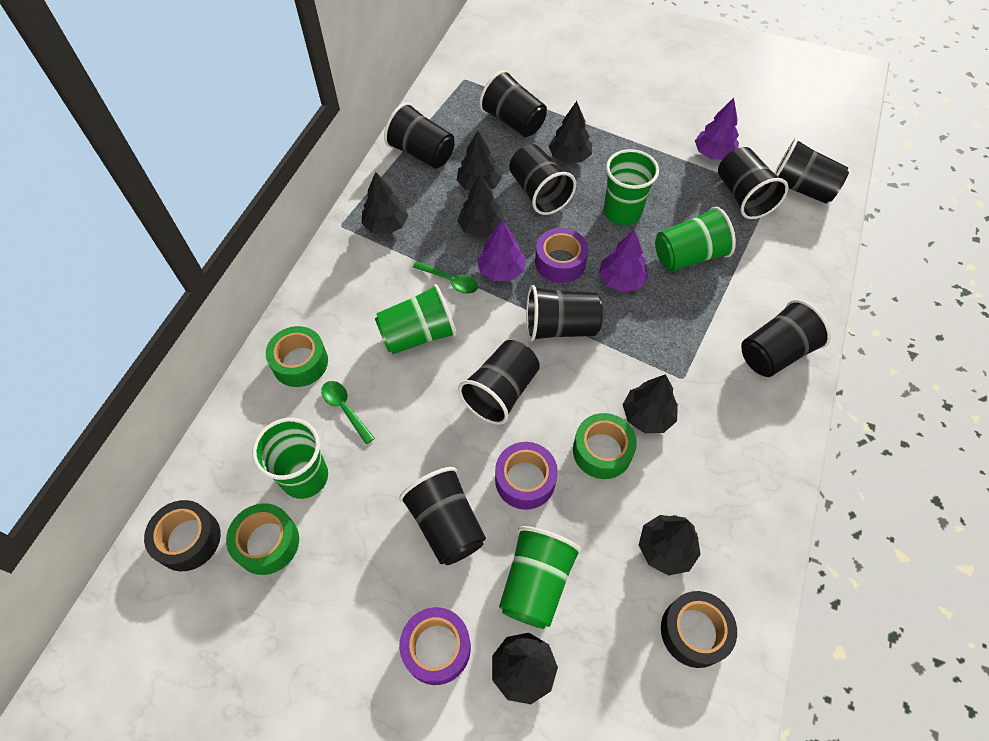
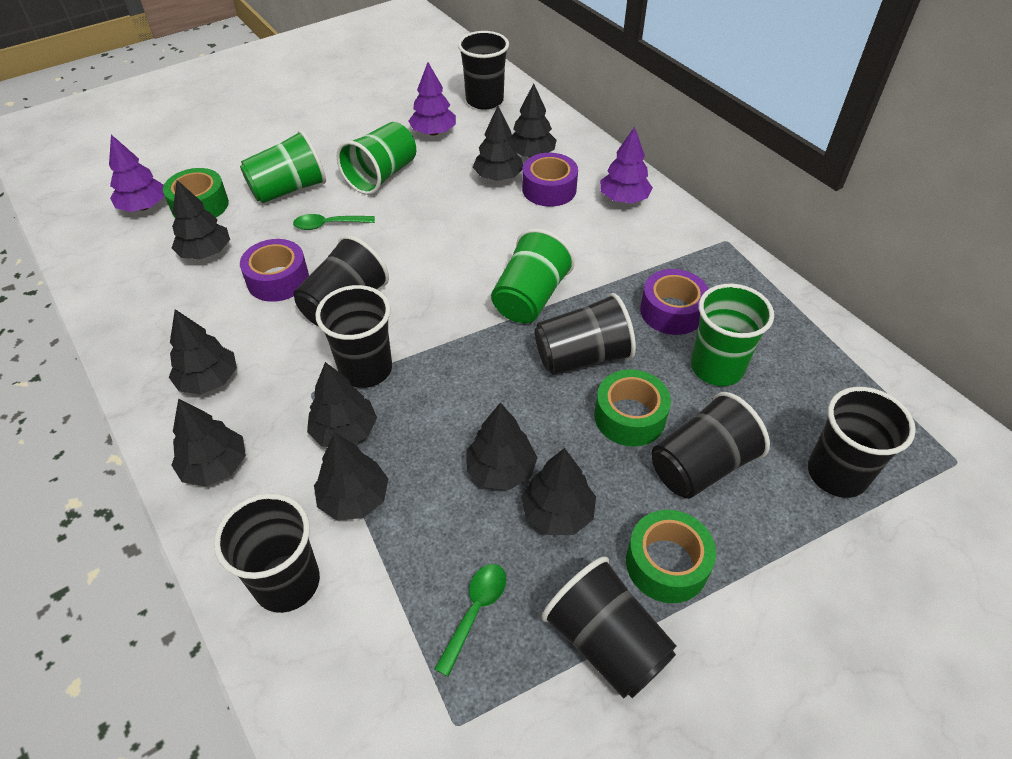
black cup: 9 -> 8
black tape: 2 -> 0
black tree: 7 -> 9
green cup: 5 -> 4

